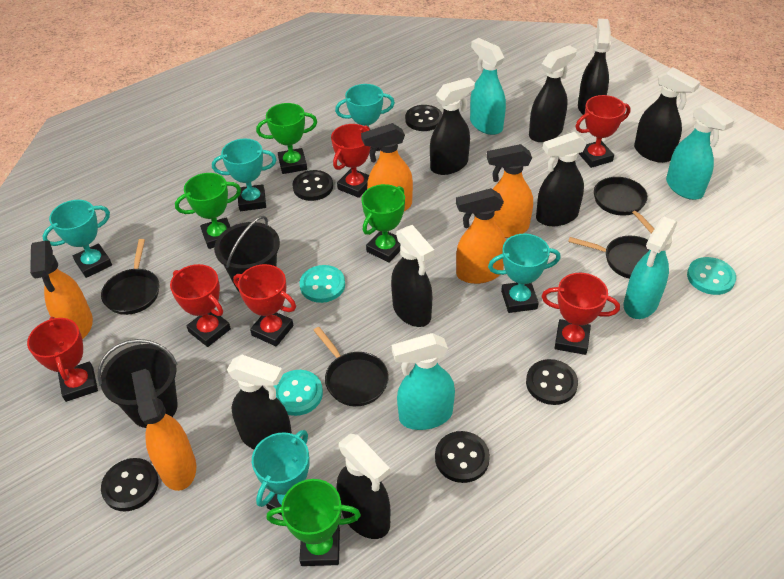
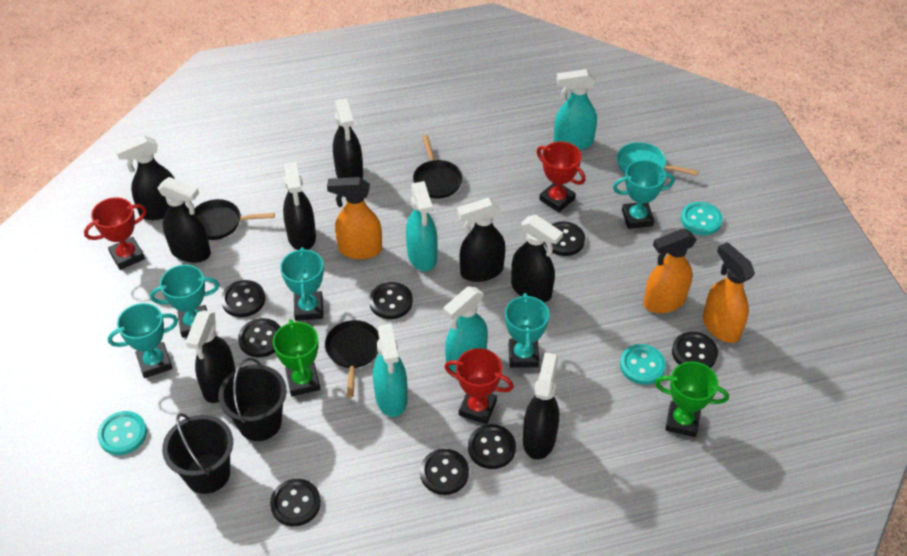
black button: 5 -> 8
black pan: 4 -> 3
green trophy: 4 -> 2
orange spray bottle: 5 -> 3
red trophy: 6 -> 3
turquoise pan: 0 -> 1

